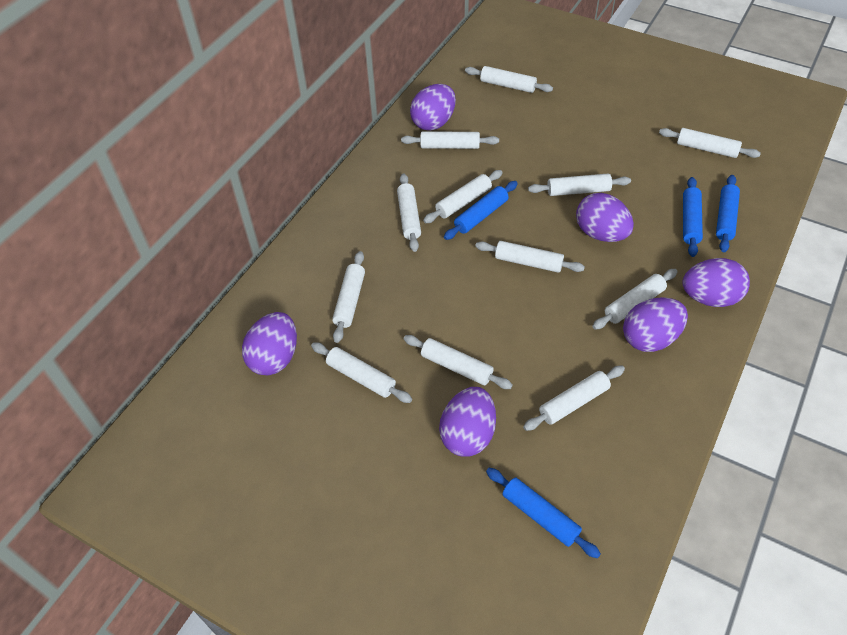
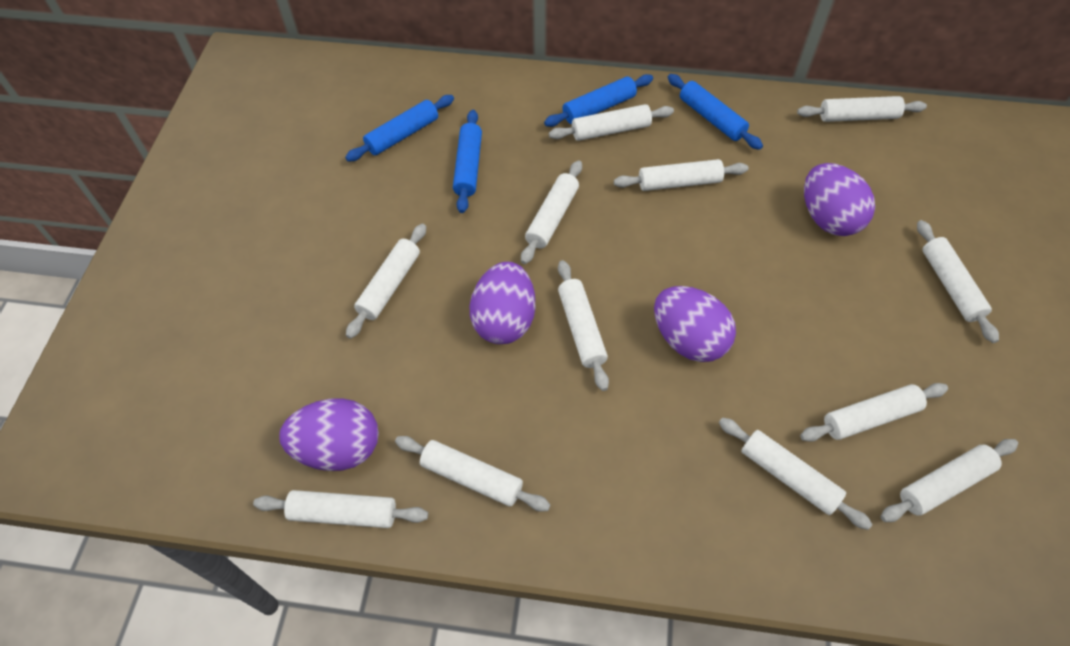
purple egg: 6 -> 4

